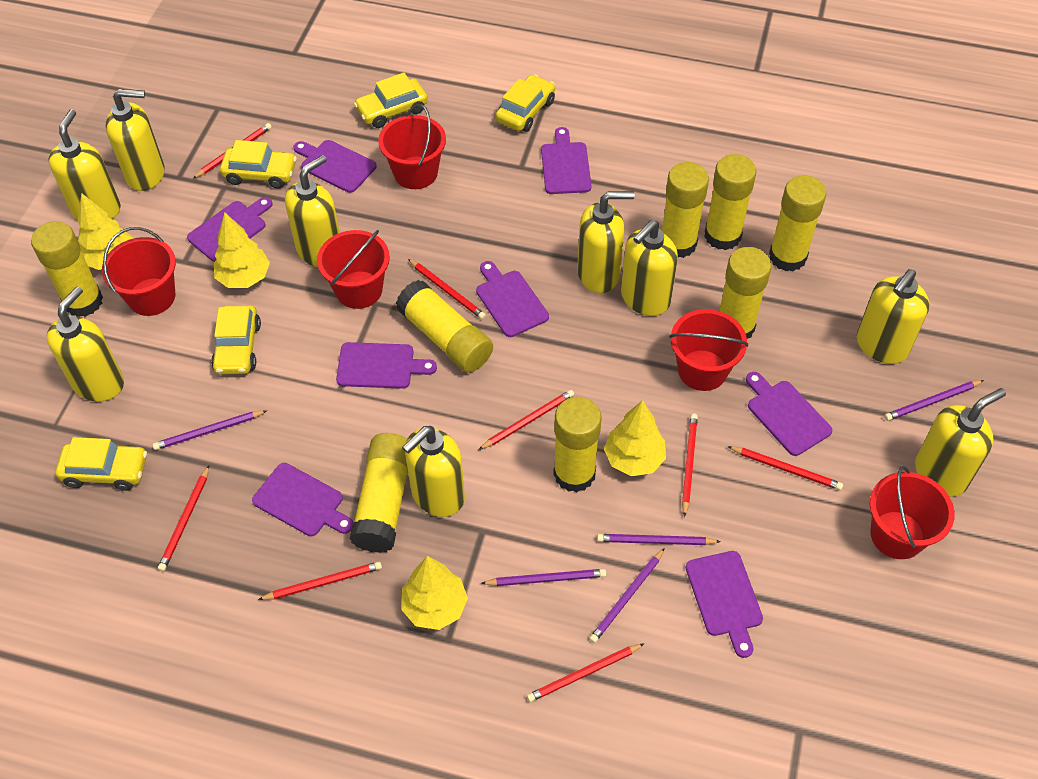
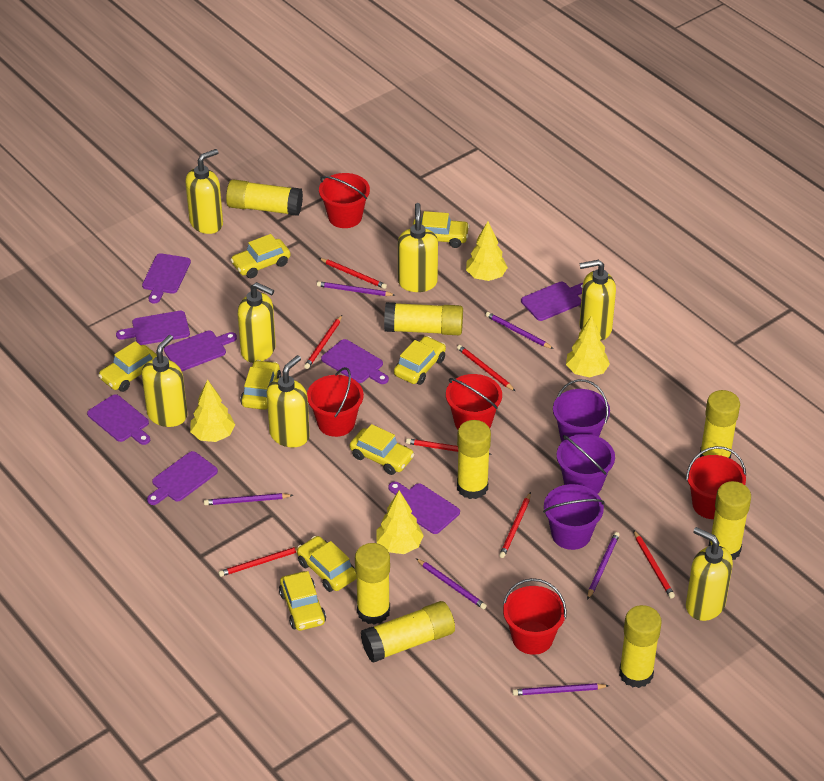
purple bucket: 0 -> 3
purple pencil: 5 -> 6
red pencil: 8 -> 7
yellow car: 5 -> 8
yellow soap dispenser: 9 -> 7

